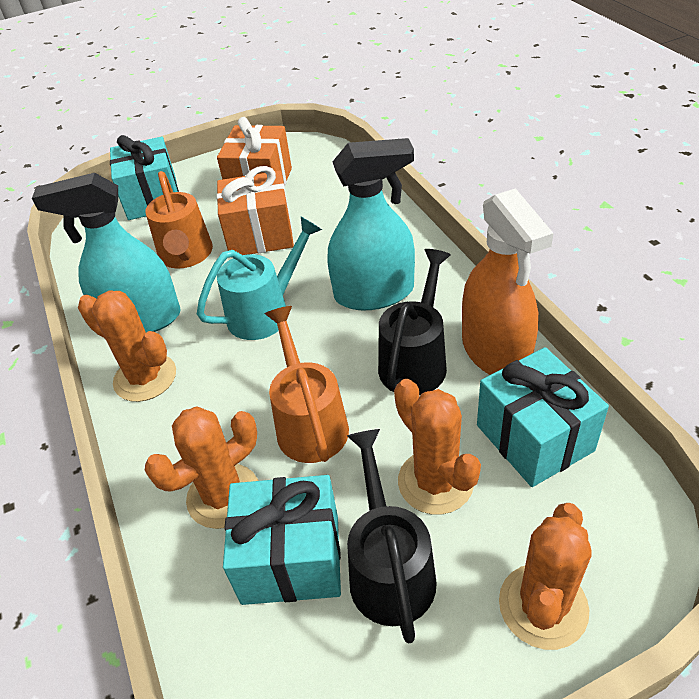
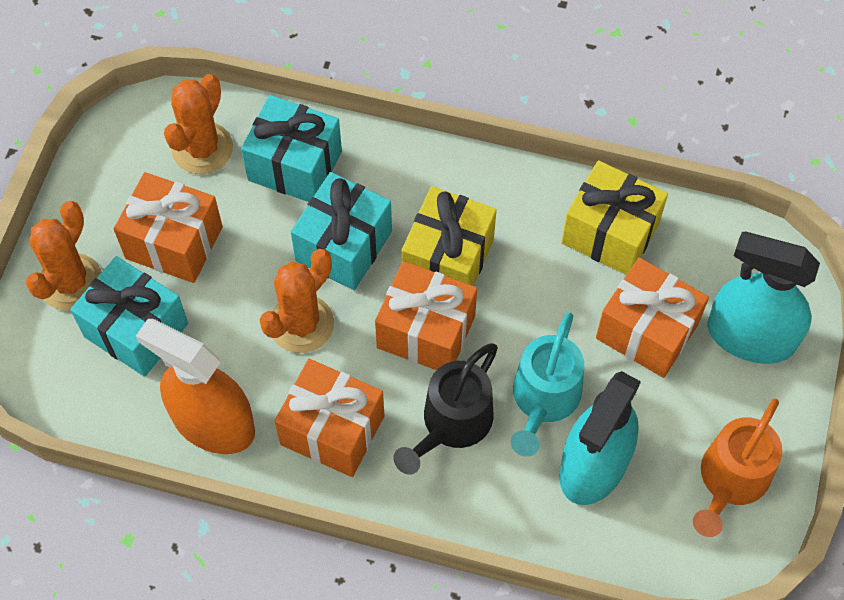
black watering can: 2 -> 1
orange cactus: 4 -> 3
orange gift: 2 -> 4
orange watering can: 2 -> 1
yellow gift: 0 -> 2

